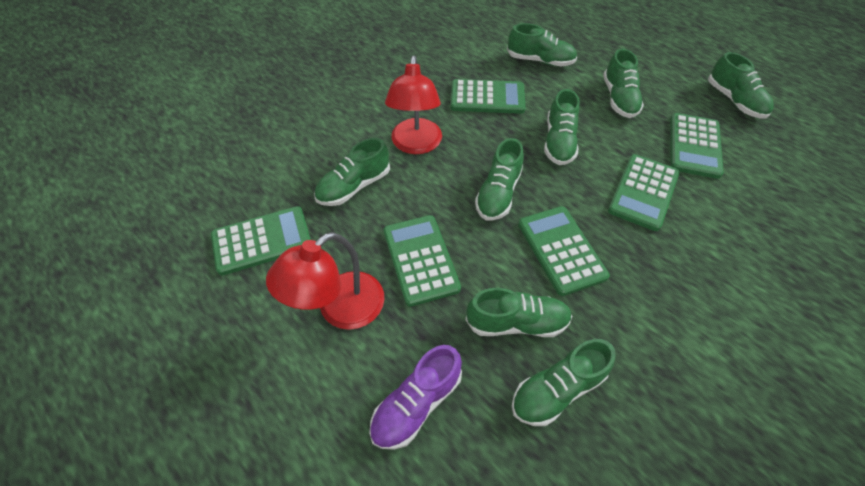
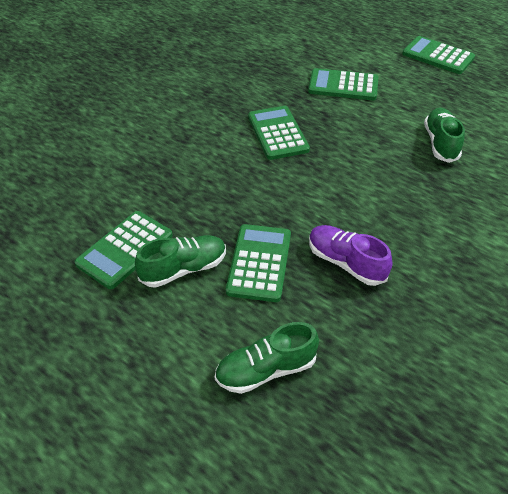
green calculator: 6 -> 5
green shoe: 8 -> 3
red lamp: 2 -> 0

